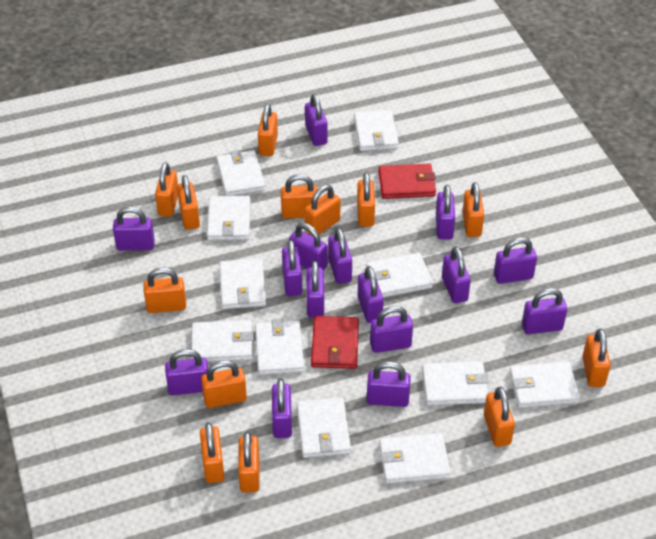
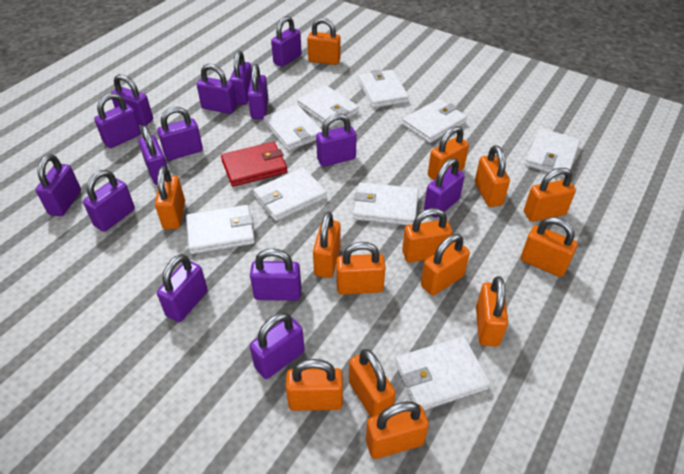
orange padlock: 13 -> 14
red wallet: 2 -> 1
white wallet: 11 -> 9

